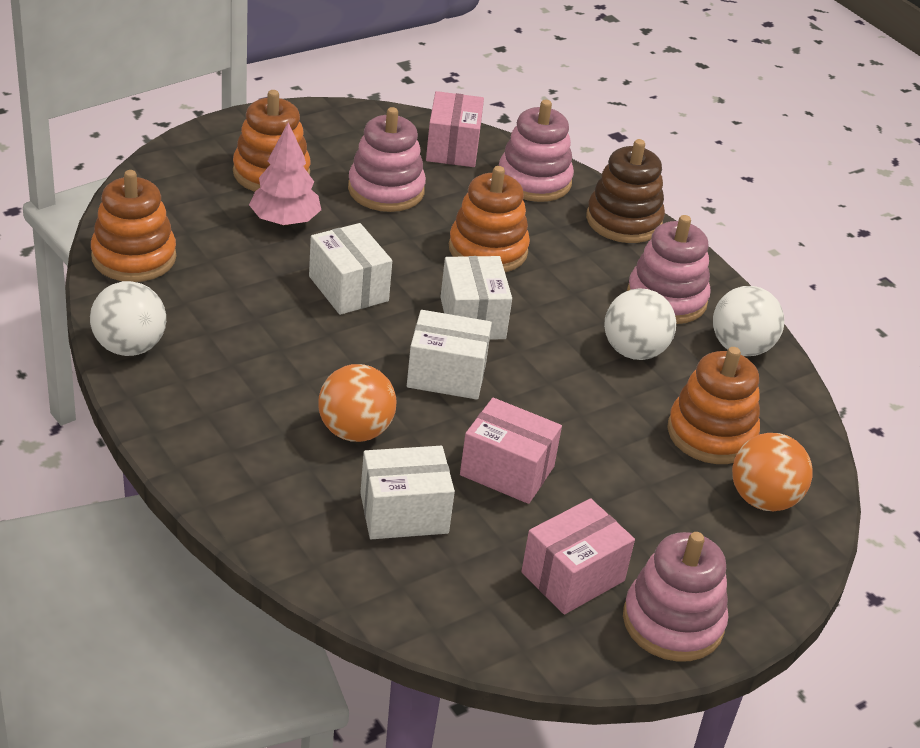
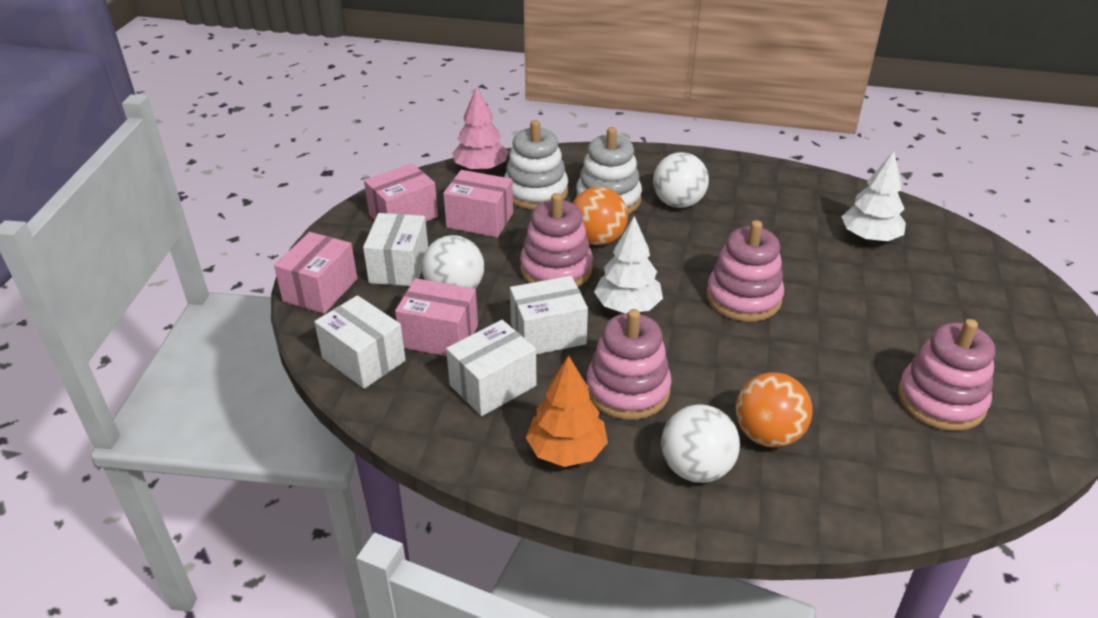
brown stacking toy: 1 -> 0
orange stacking toy: 4 -> 0
orange tree: 0 -> 1
pink box: 3 -> 4
white stacking toy: 0 -> 2
white tree: 0 -> 2

